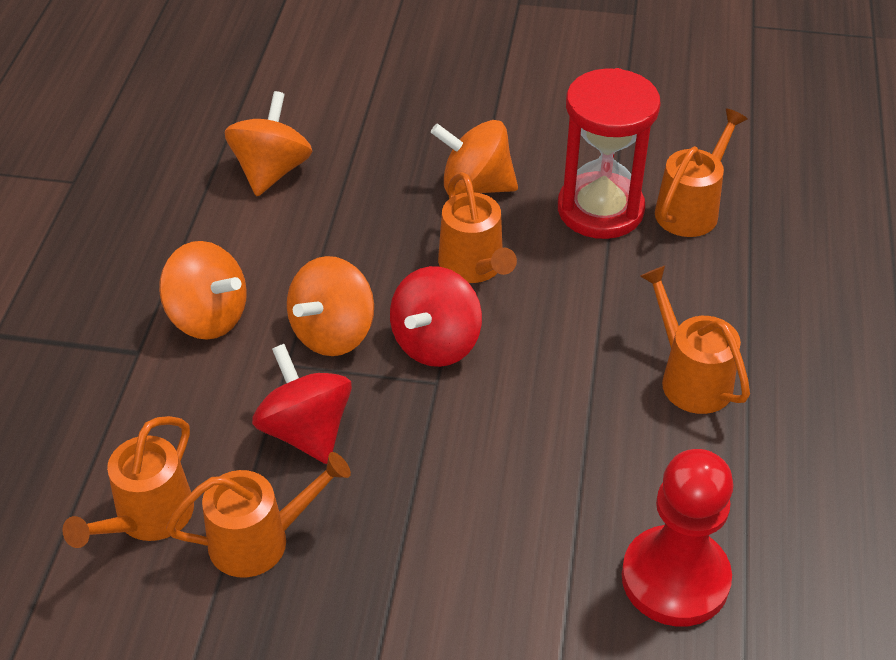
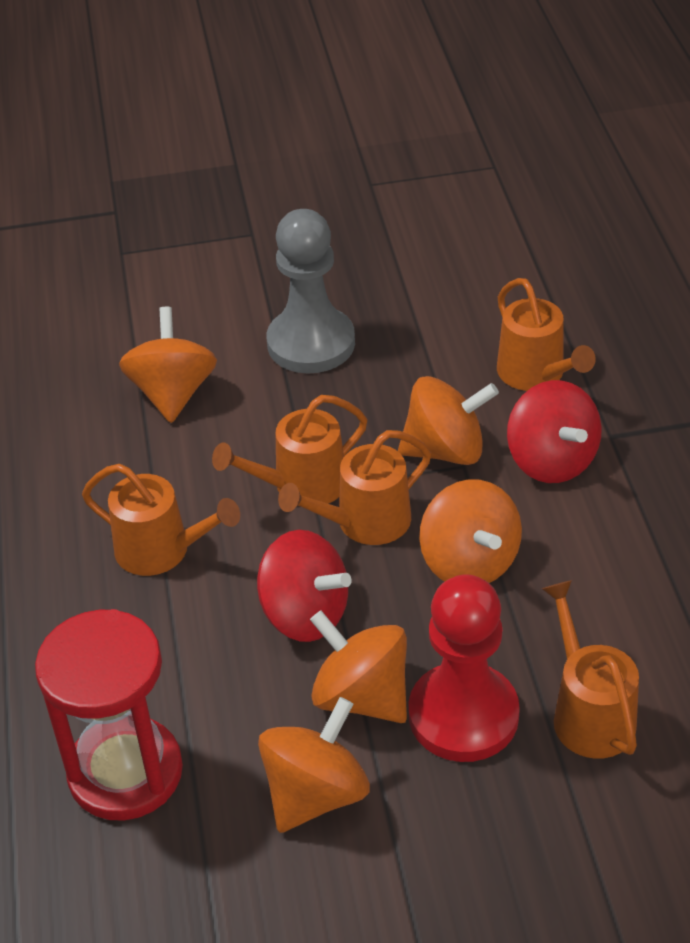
grey pawn: 0 -> 1
orange spinning top: 4 -> 5

